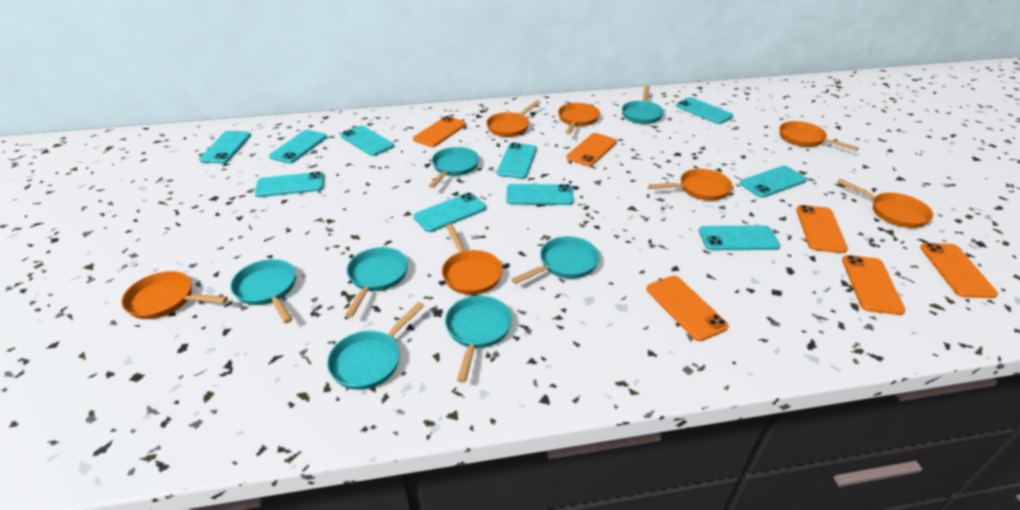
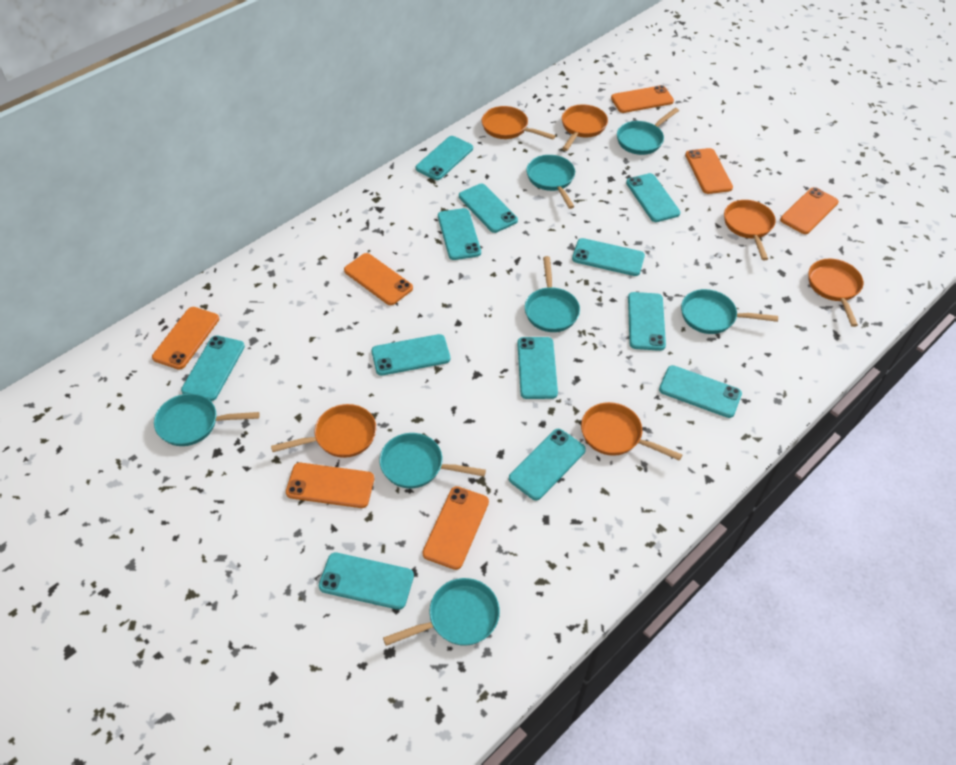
orange pan: 7 -> 6
orange phone: 6 -> 7
turquoise phone: 10 -> 12

